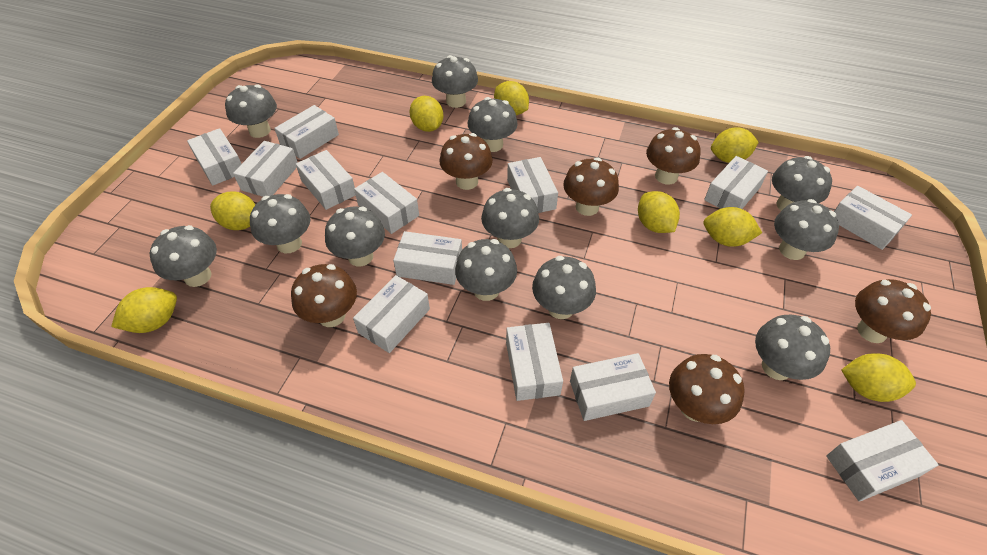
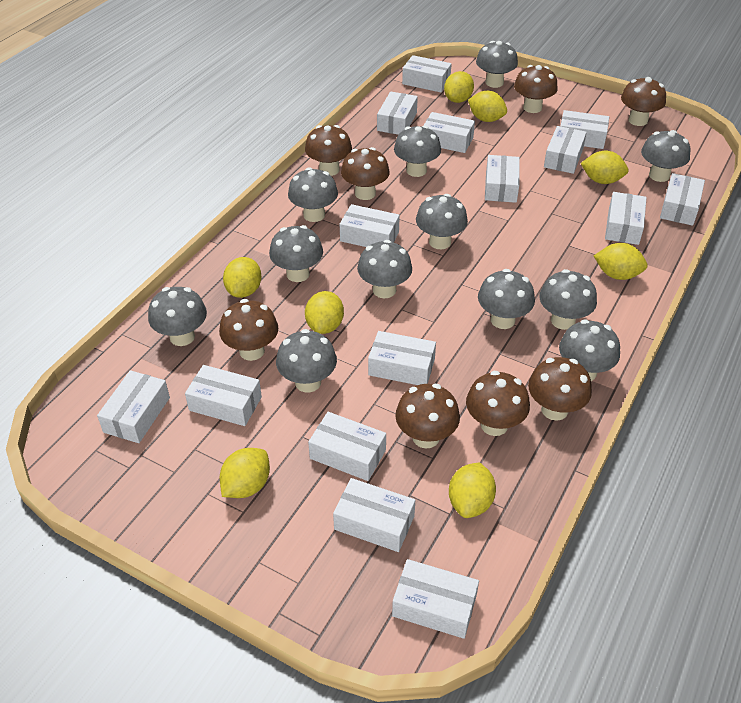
brown mushroom: 6 -> 8
white box: 13 -> 15

